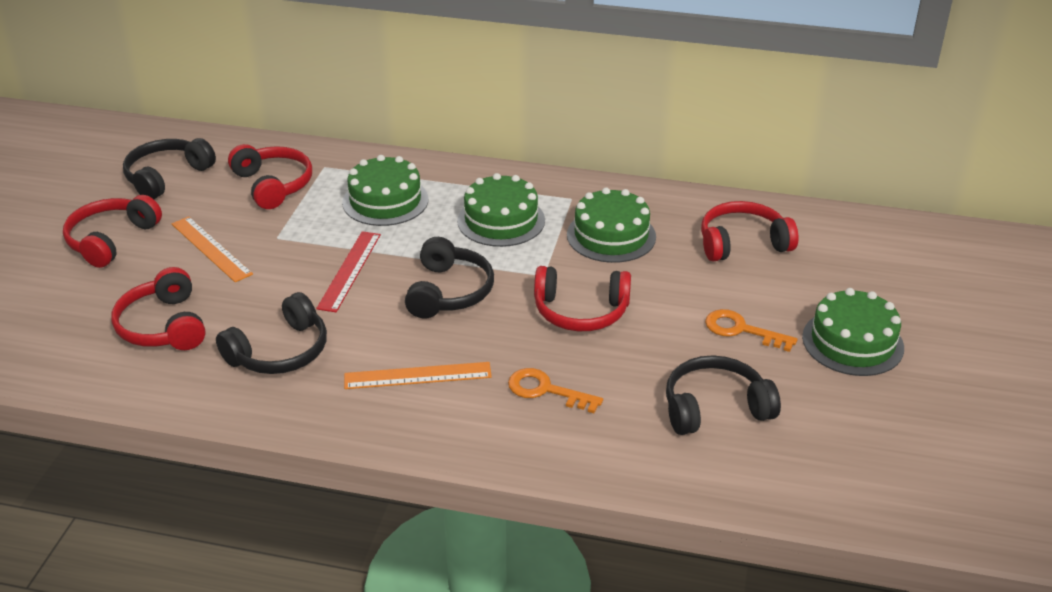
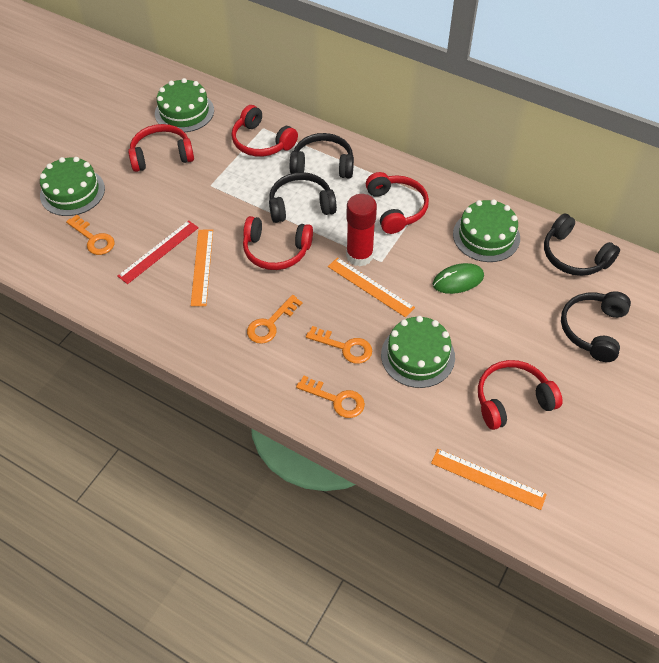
green mouse: 0 -> 1
orange key: 2 -> 4
orange ruler: 2 -> 3
red glue stick: 0 -> 1

